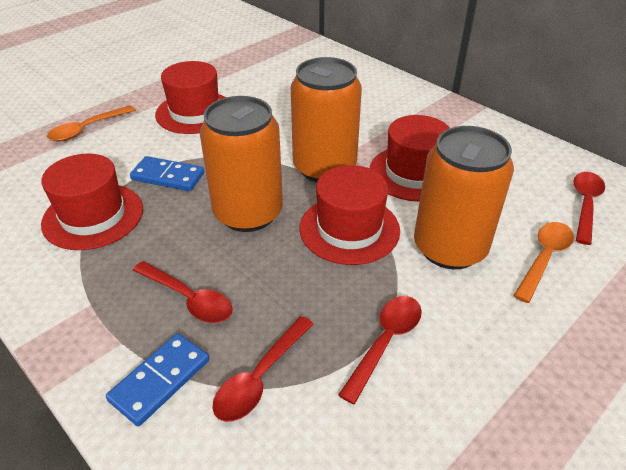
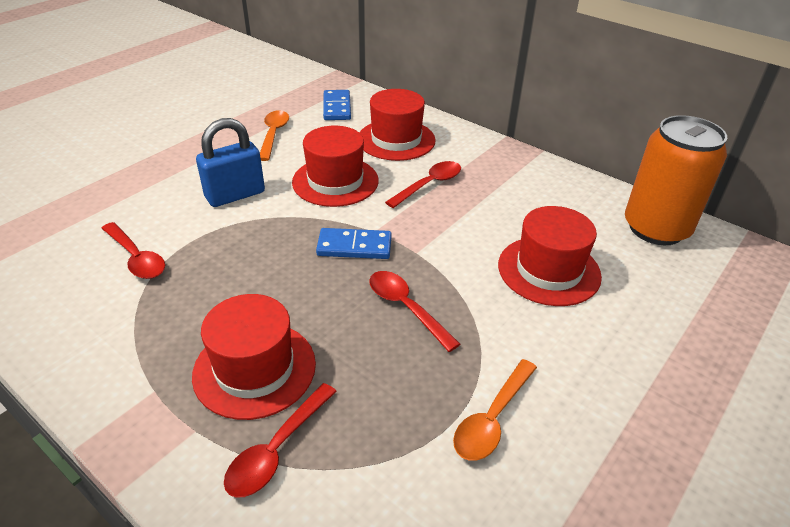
blue padlock: 0 -> 1
orange can: 3 -> 1

